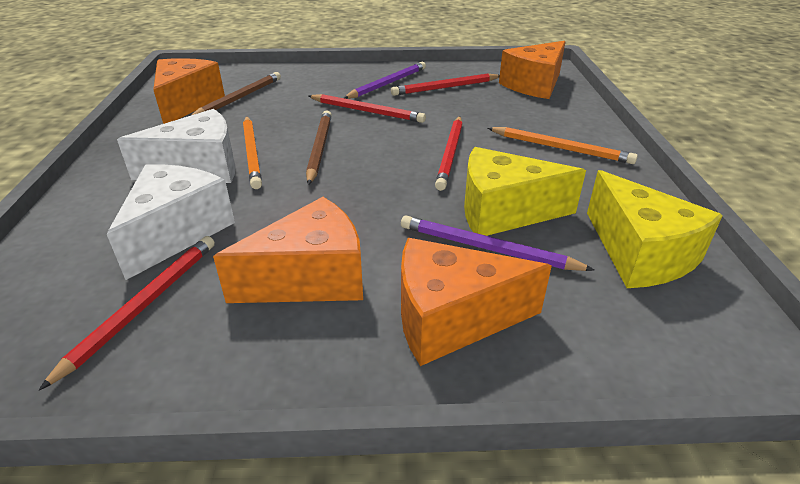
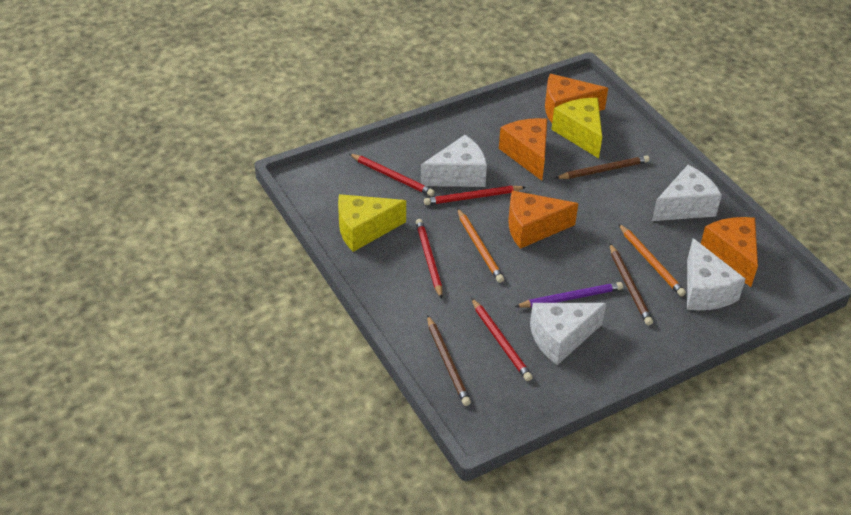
brown pencil: 2 -> 3
purple pencil: 2 -> 1
white cheese: 2 -> 4

